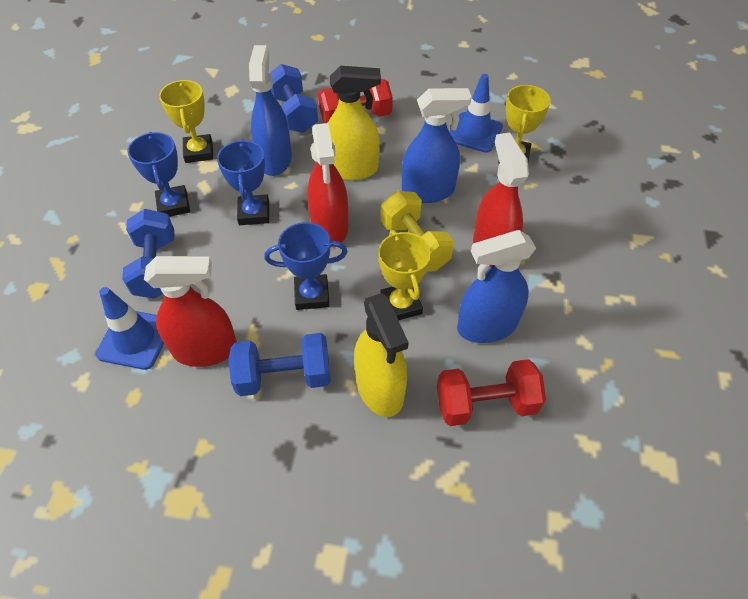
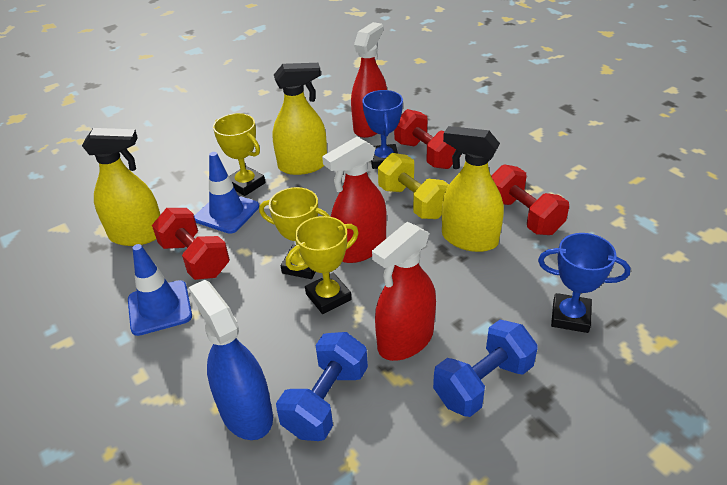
blue dumbbell: 3 -> 2
blue spray bottle: 3 -> 1
blue trophy: 3 -> 2
red dumbbell: 2 -> 3
yellow spray bottle: 2 -> 3

